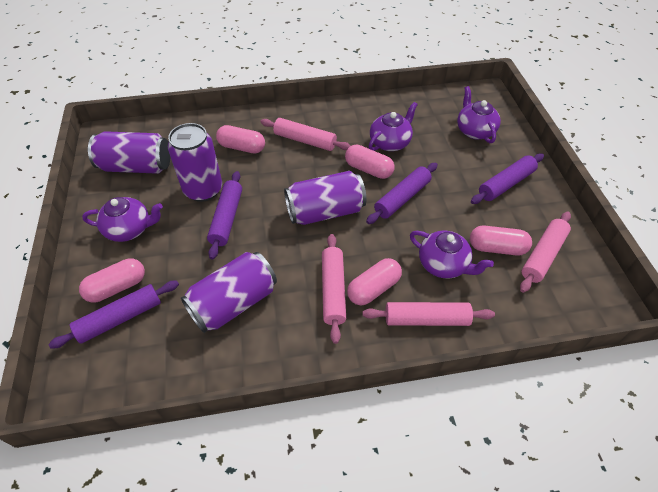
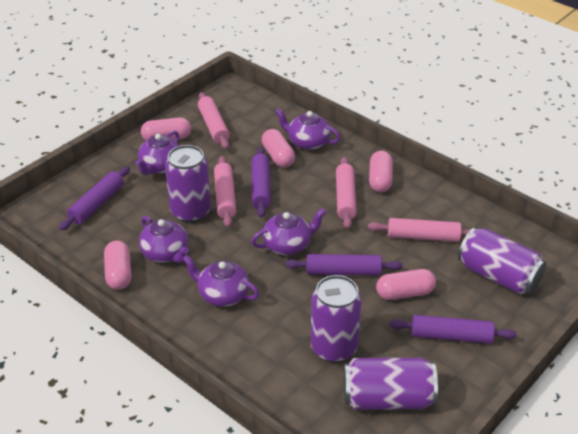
purple teapot: 4 -> 5

